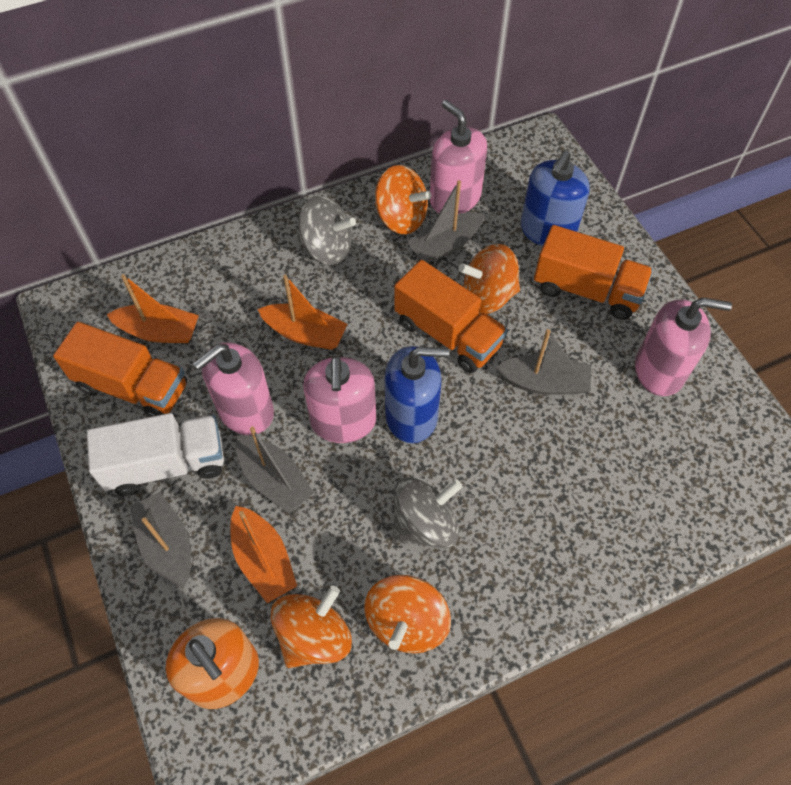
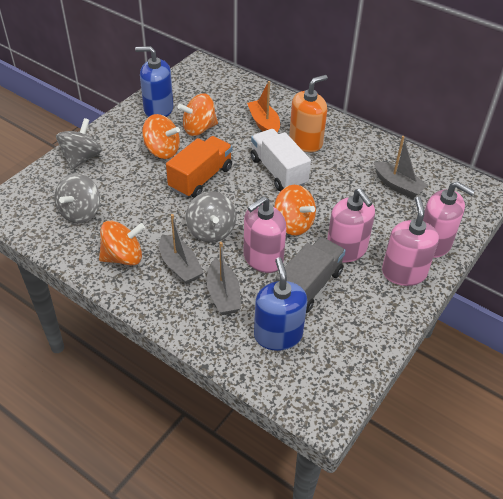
grey boat: 4 -> 3
grey spinning top: 2 -> 3
grey truck: 0 -> 1
orange boat: 3 -> 1
orange truck: 3 -> 1

